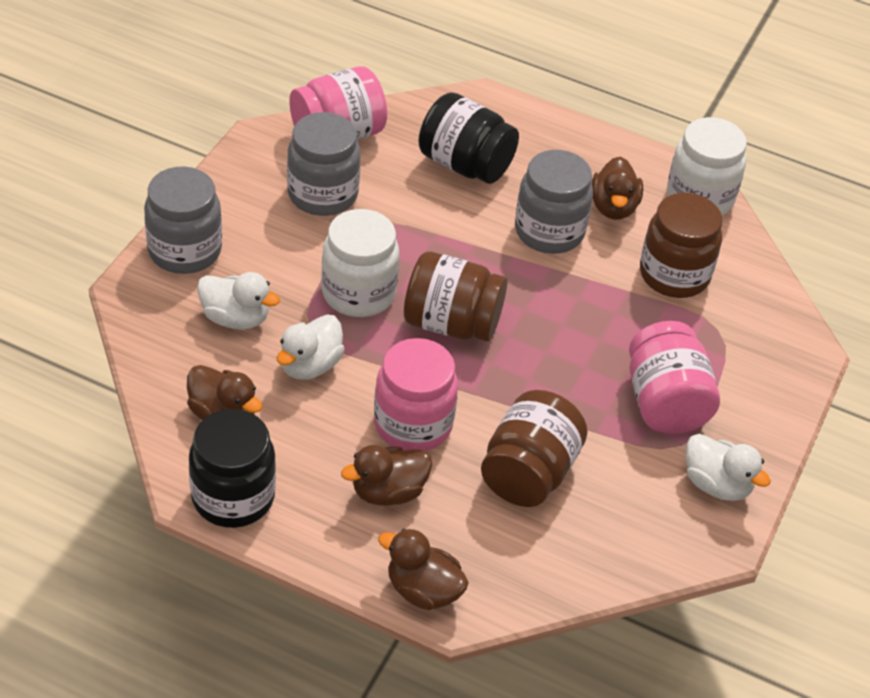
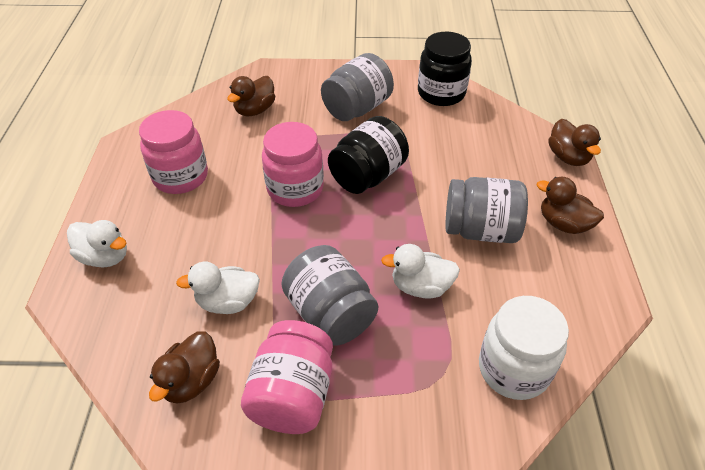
brown jar: 3 -> 0
white jar: 2 -> 1

